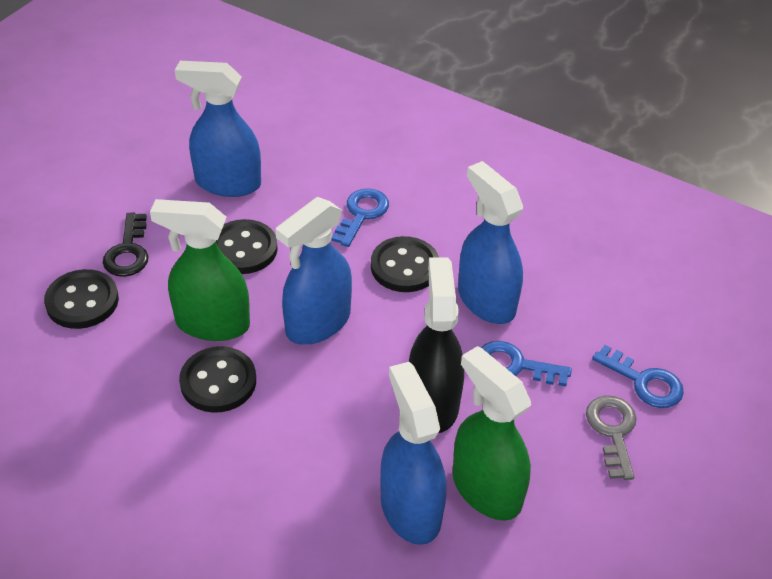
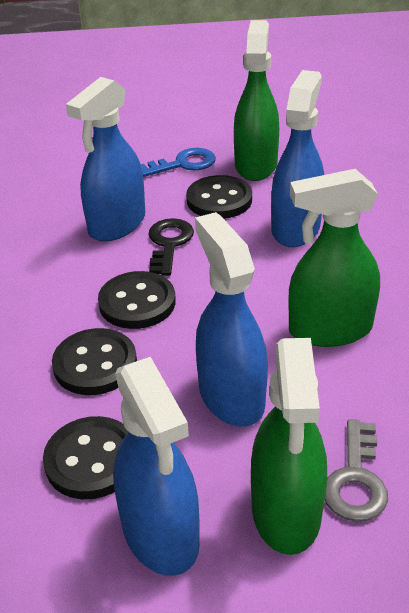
black spray bottle: 1 -> 0
blue key: 3 -> 1
green spray bottle: 2 -> 3

